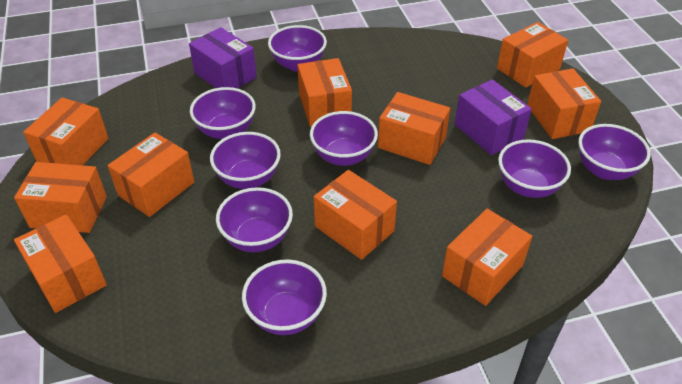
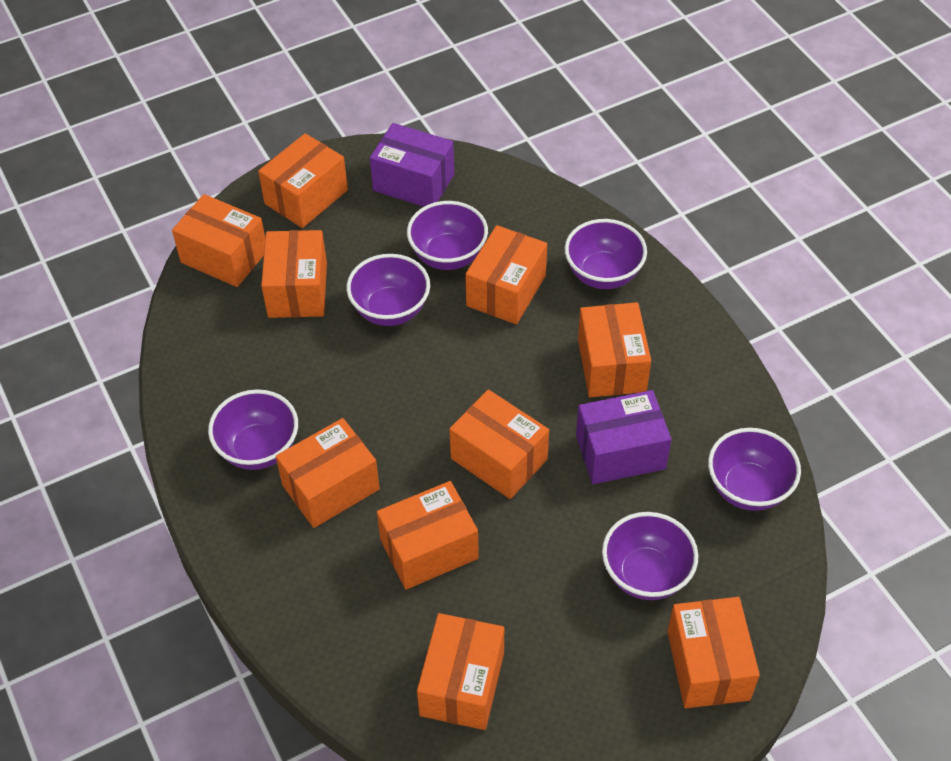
purple bowl: 8 -> 6

